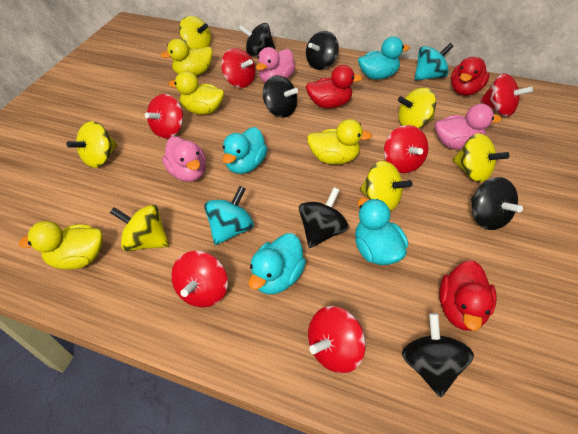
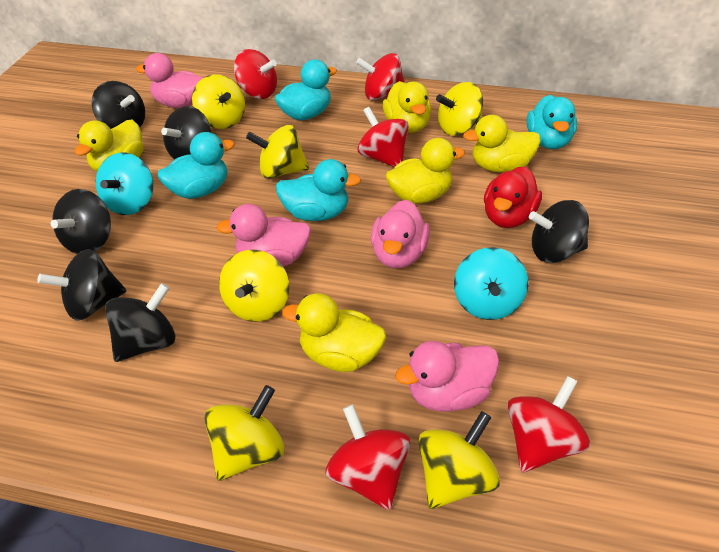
pink duck: 3 -> 4
red duck: 3 -> 1
red spinning top: 6 -> 5
yellow duck: 4 -> 5

